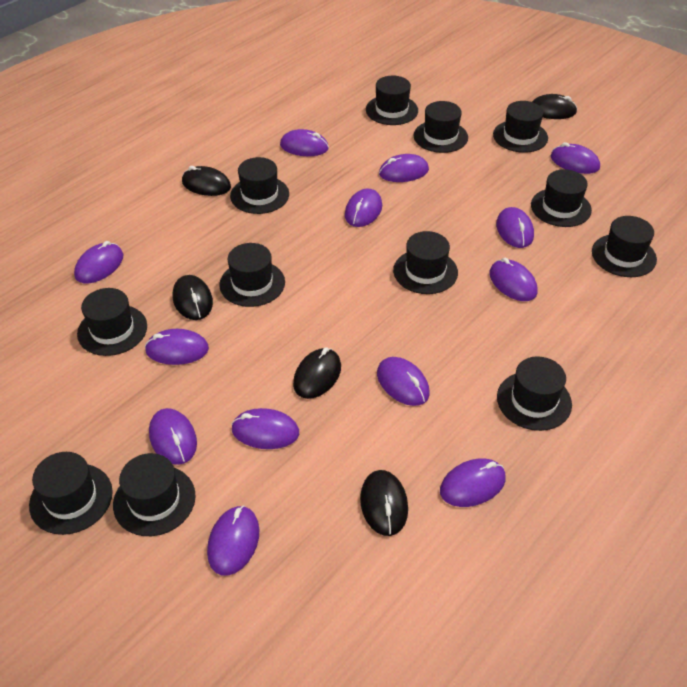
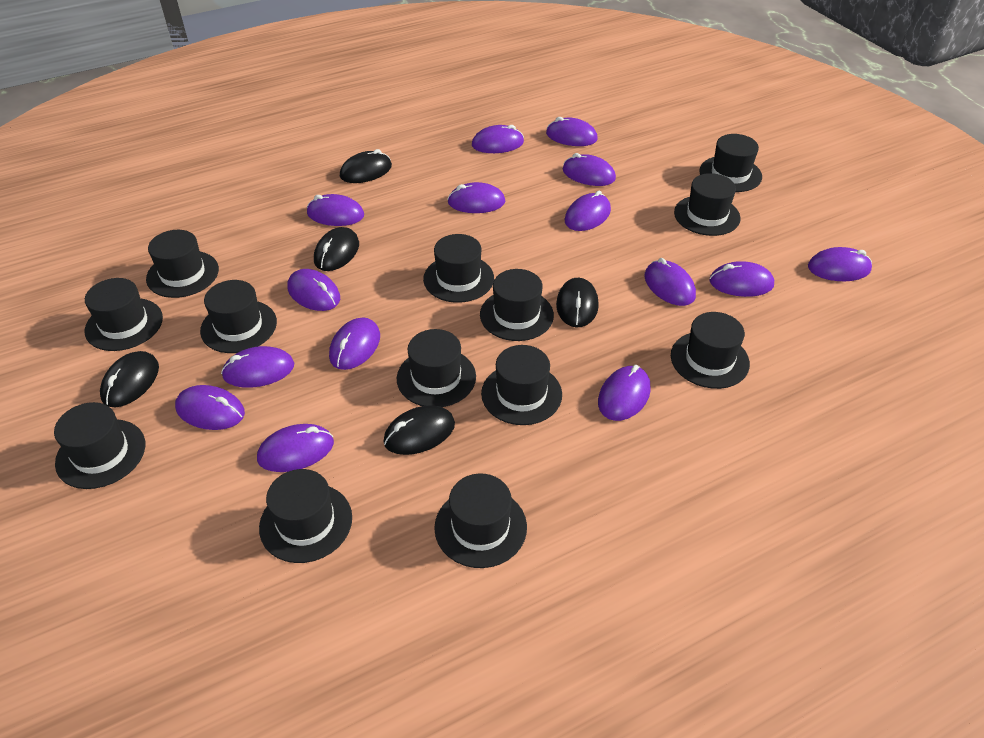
black hat: 12 -> 13
purple mouse: 13 -> 15

